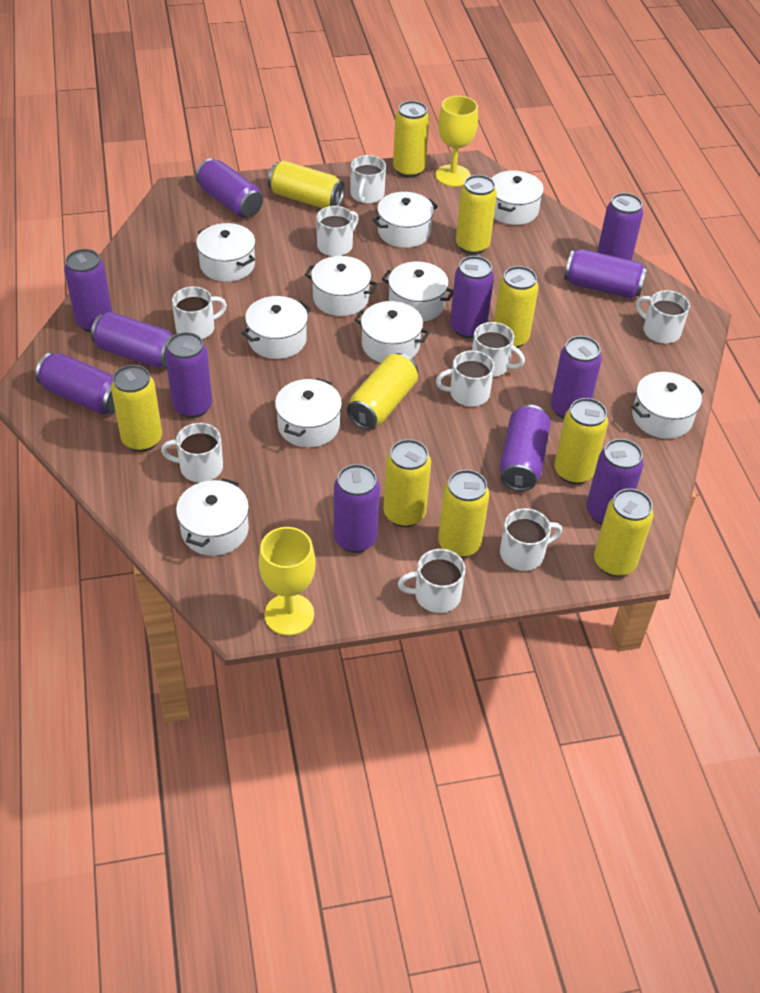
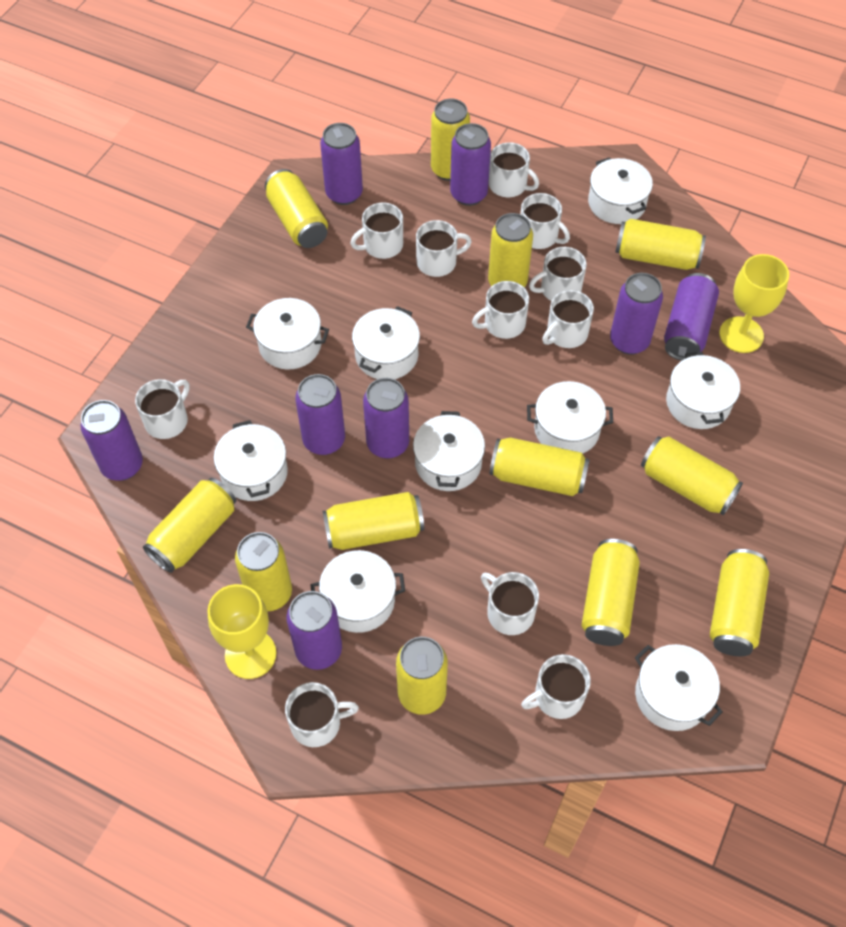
purple can: 12 -> 8
white mug: 9 -> 11
white pot: 10 -> 9
yellow can: 10 -> 12

